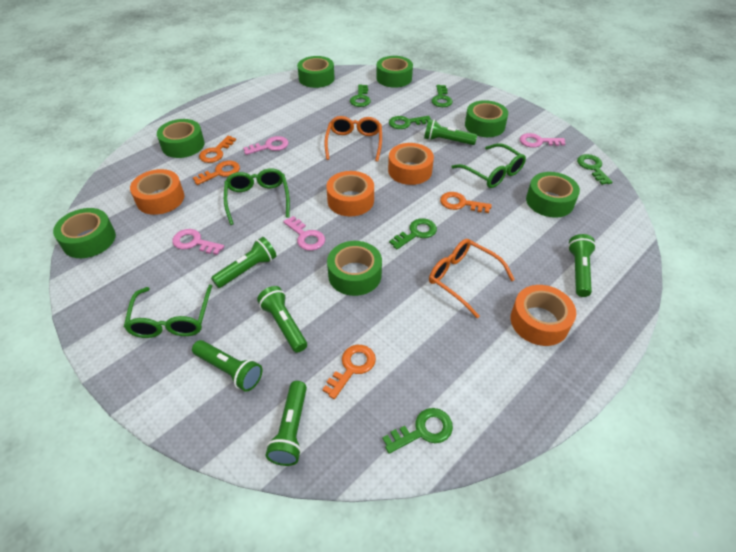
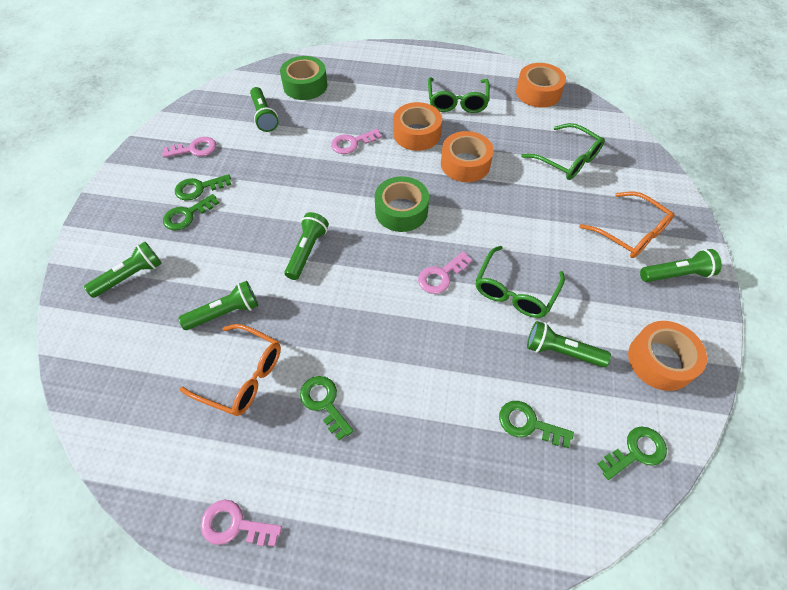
green key: 6 -> 5
green tape: 7 -> 2
orange key: 4 -> 0

